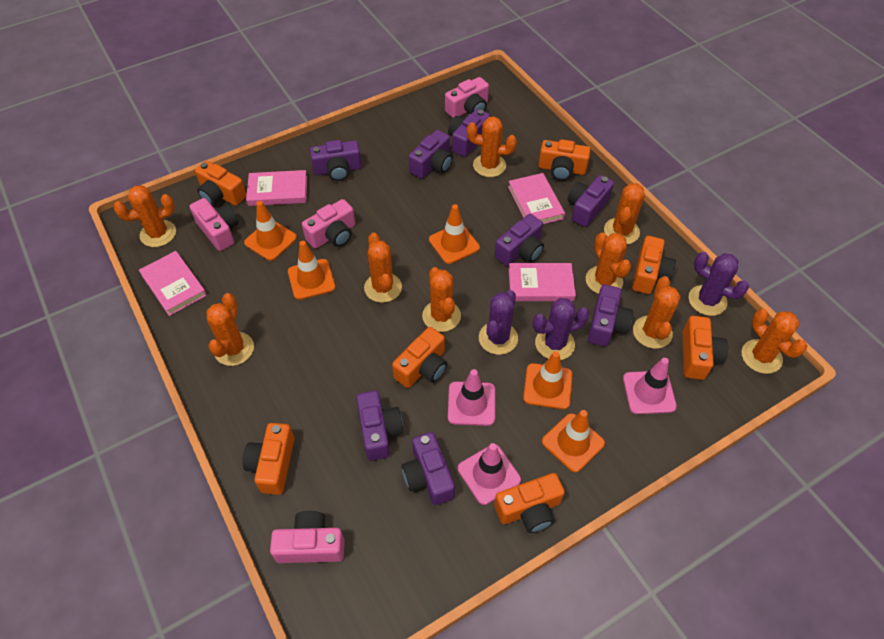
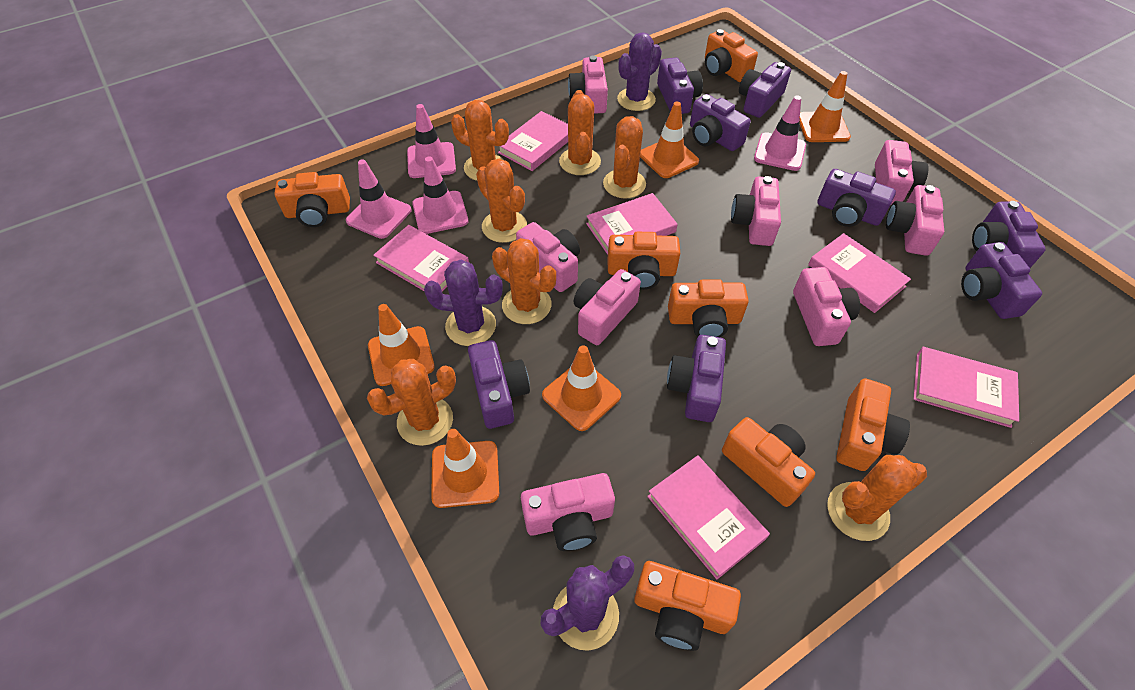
orange cactus: 9 -> 7
pink book: 4 -> 6
pink camera: 4 -> 8
pink traffic cone: 3 -> 4

